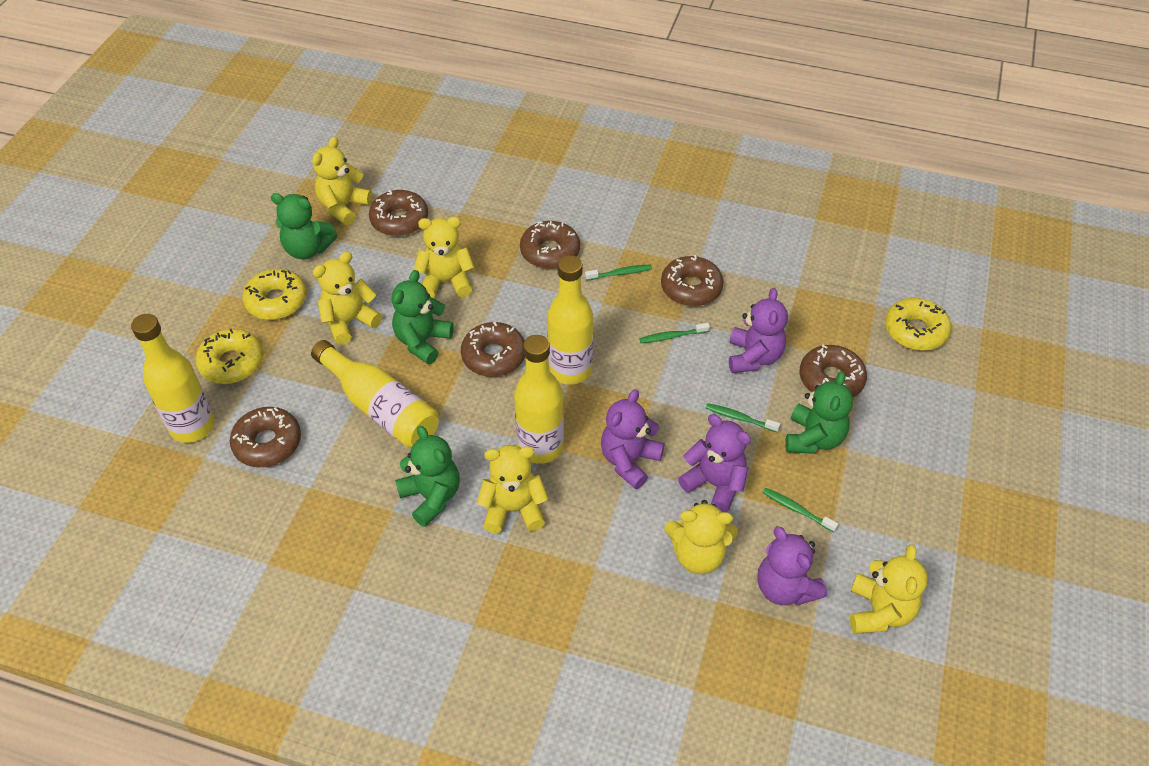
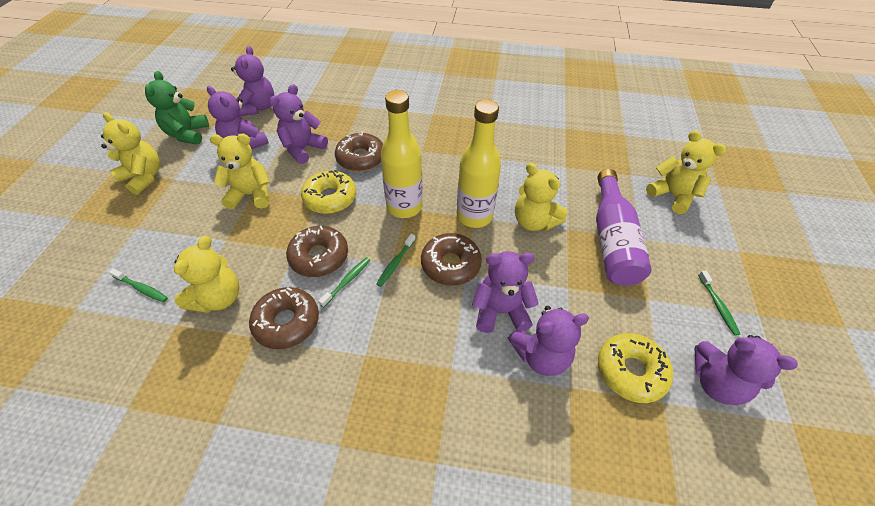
brown donut: 6 -> 4
green teddy bear: 4 -> 1
purple bottle: 0 -> 1
purple teddy bear: 4 -> 6
yellow bottle: 4 -> 2
yellow donut: 3 -> 2
yellow teddy bear: 6 -> 5

